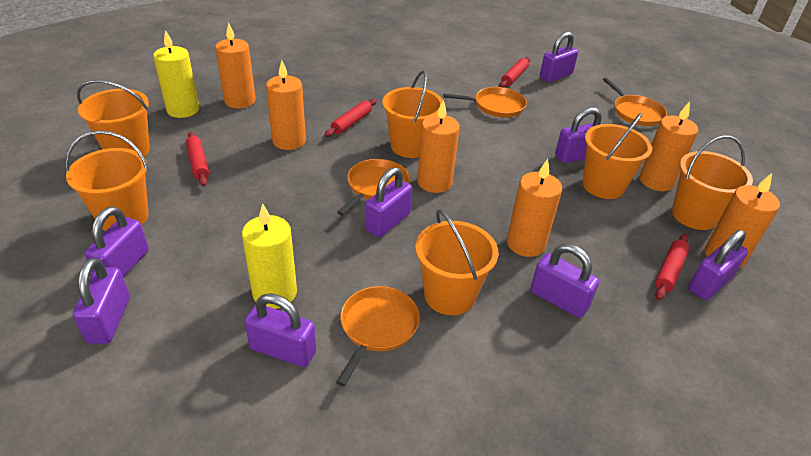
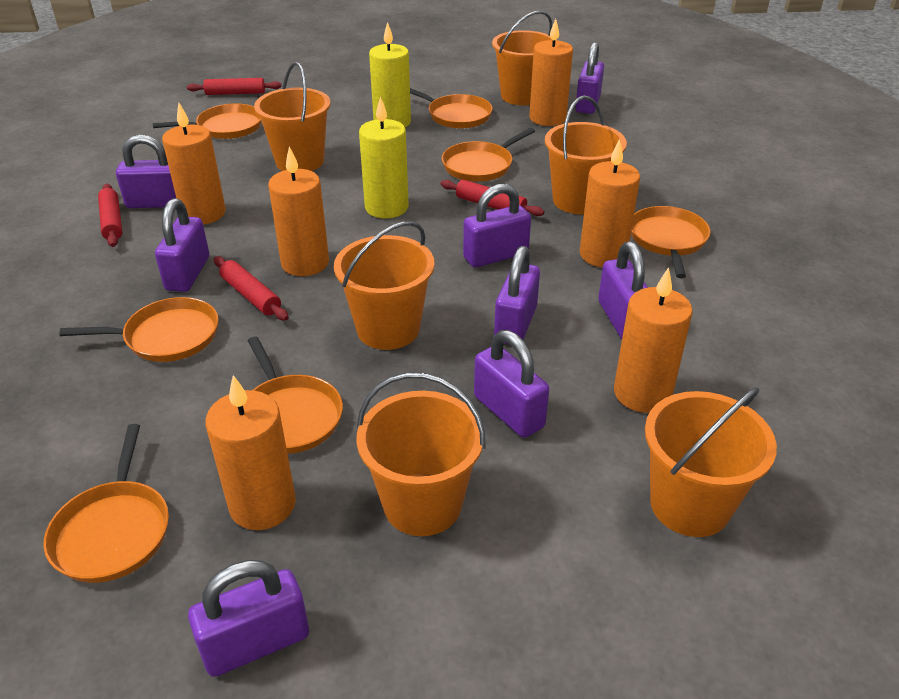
orange pan: 4 -> 7

